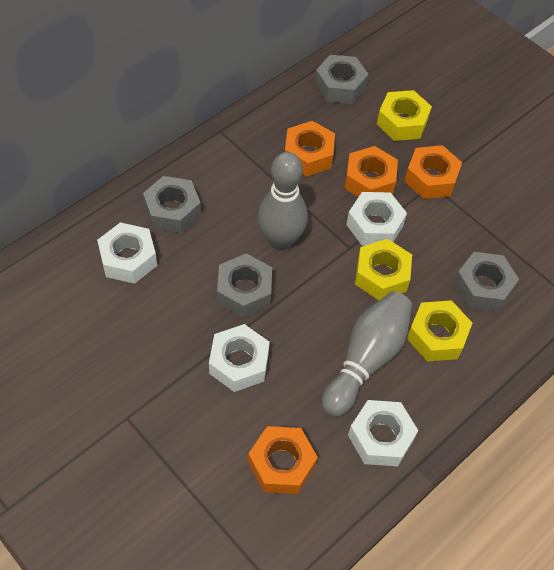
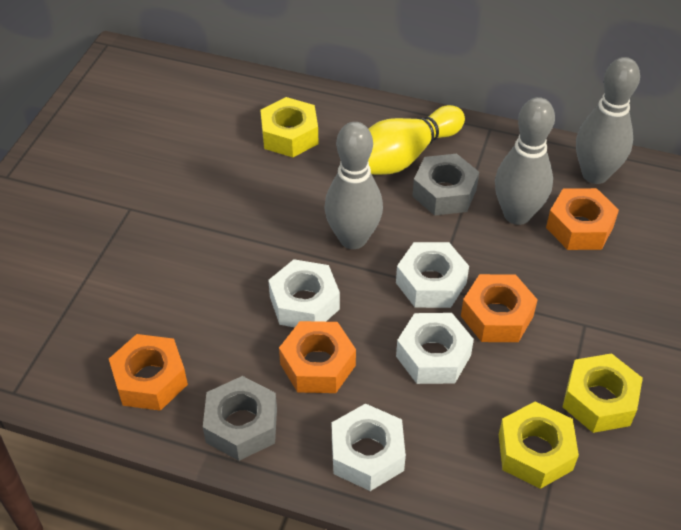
grey bowling pin: 2 -> 3
grey nut: 4 -> 2
yellow bowling pin: 0 -> 1

